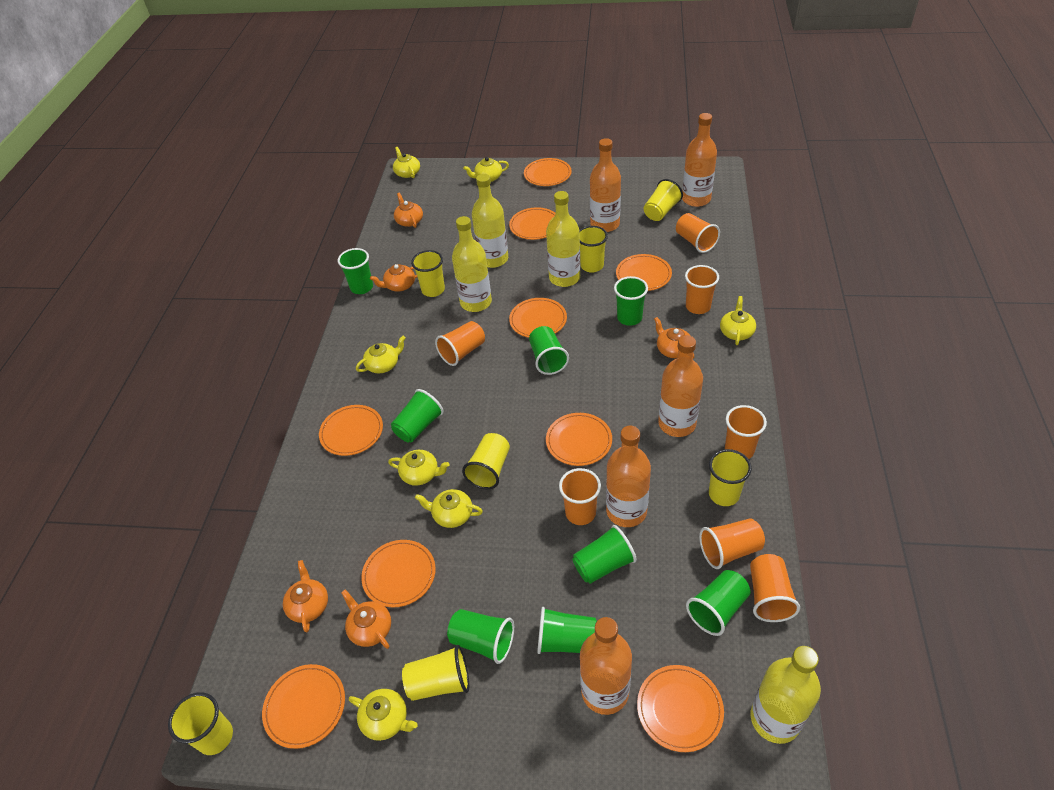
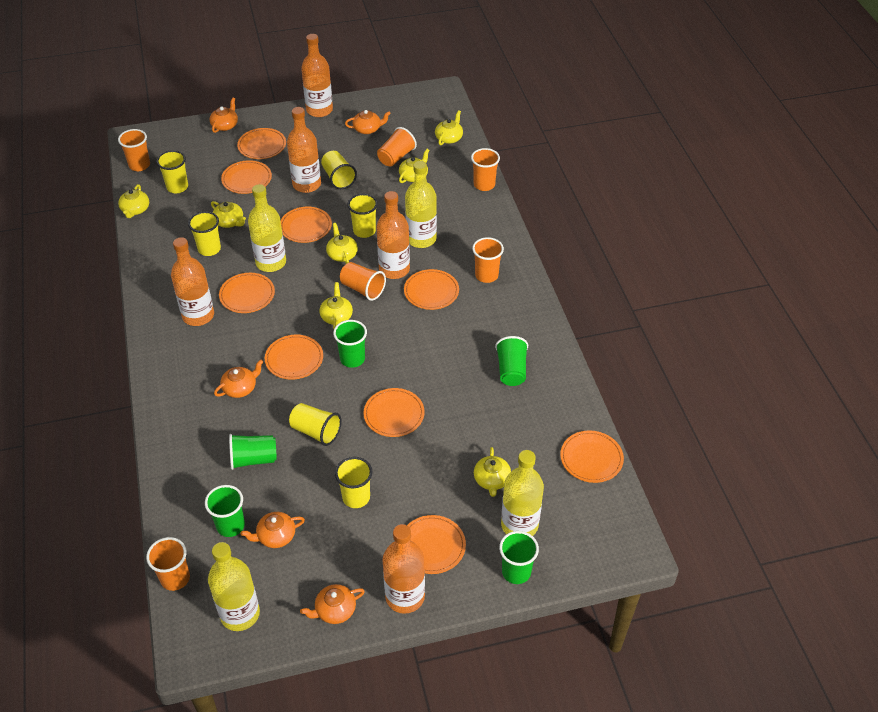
green cup: 8 -> 5
orange cup: 7 -> 6
yellow cup: 7 -> 6

